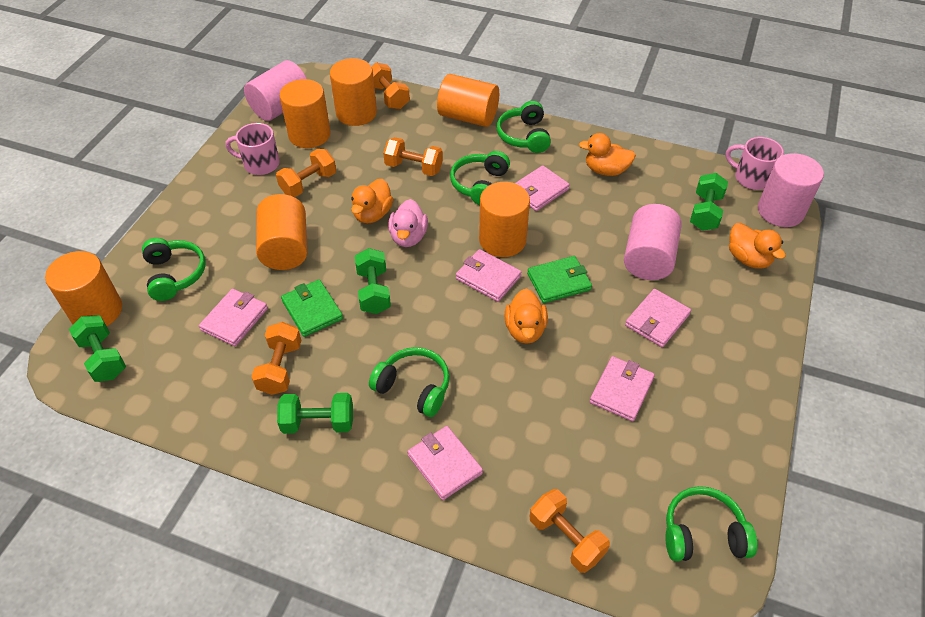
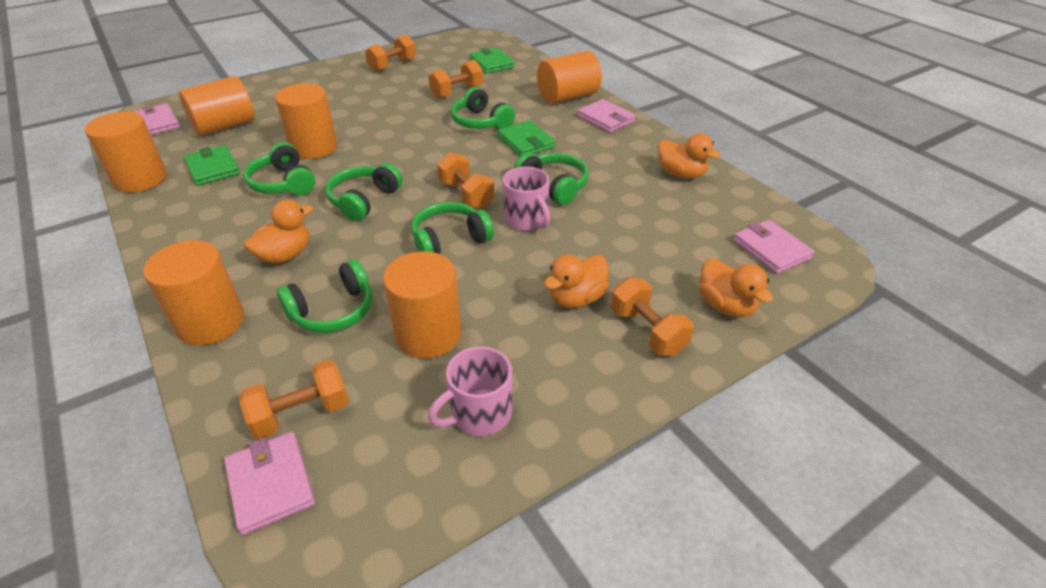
green dumbbell: 4 -> 0
green headphones: 5 -> 6
green wallet: 2 -> 3
pink cylinder: 3 -> 0
pink duck: 1 -> 0
pink wallet: 6 -> 4

